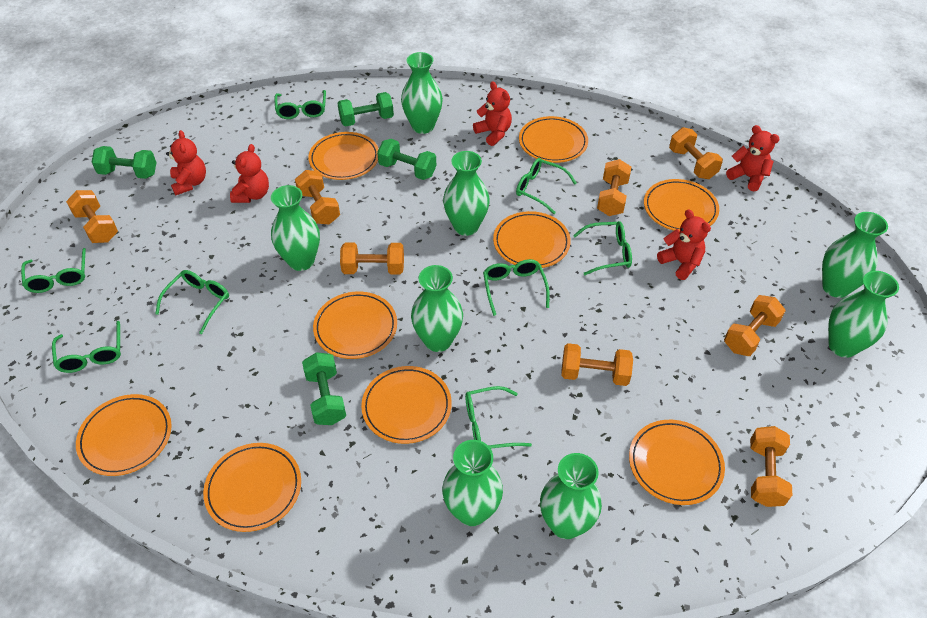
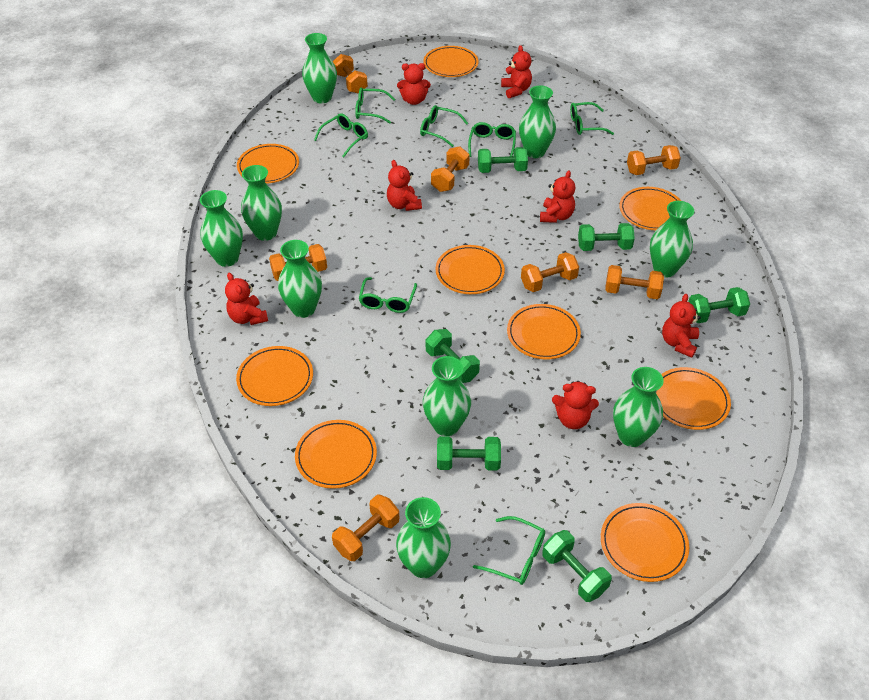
green dumbbell: 4 -> 6
green glasses: 8 -> 7
green vase: 8 -> 9
orange dumbbell: 8 -> 7
red teddy bear: 5 -> 7

